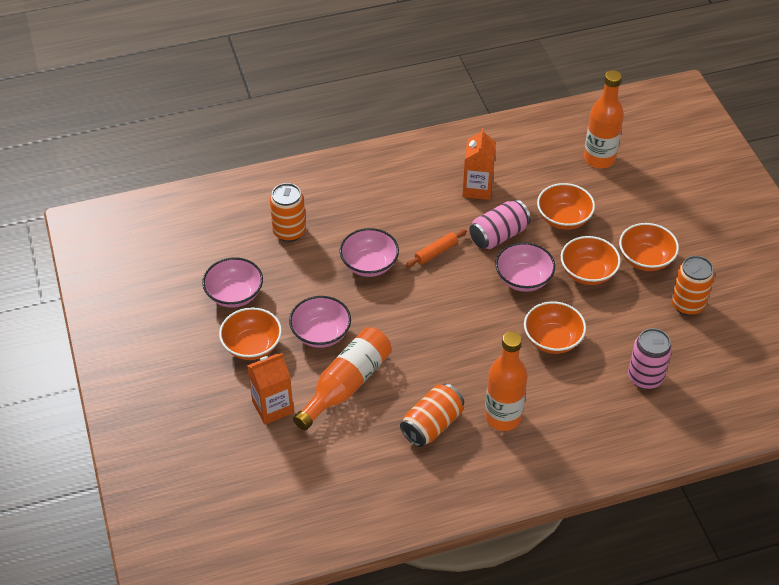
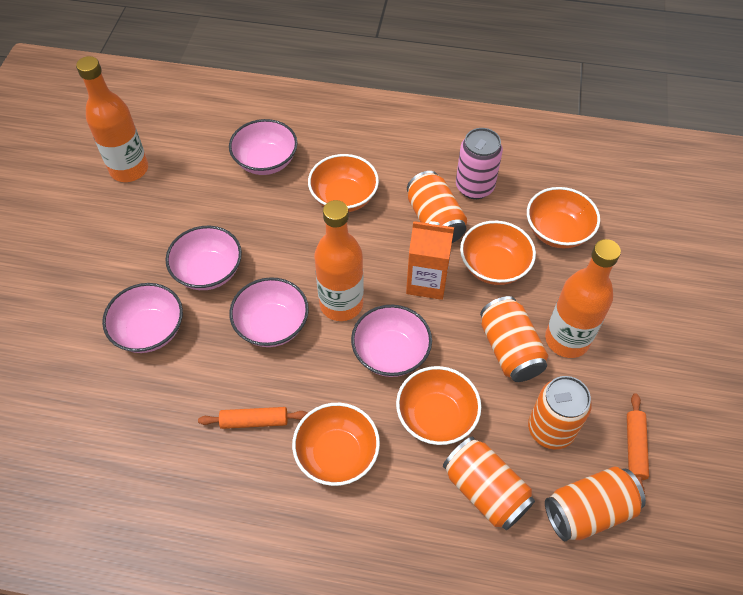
orange can: 3 -> 5
orange carton: 2 -> 1
orange rolling pin: 1 -> 2
pink bowl: 4 -> 5
pink can: 2 -> 1

